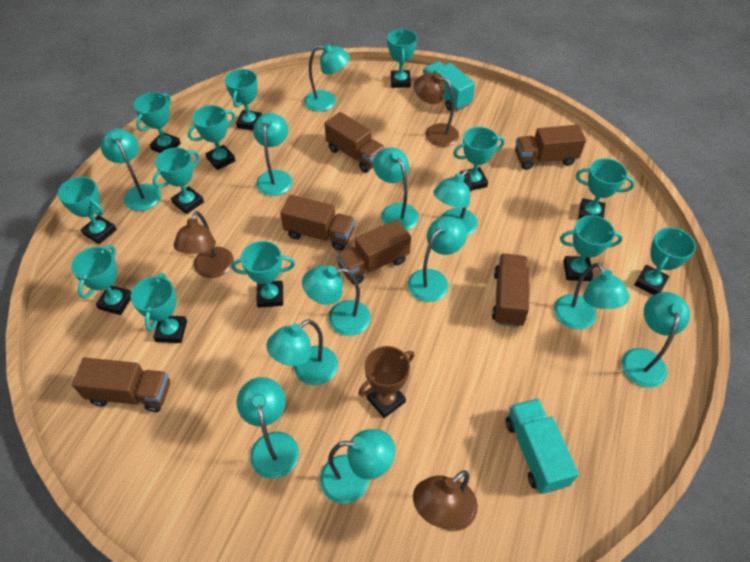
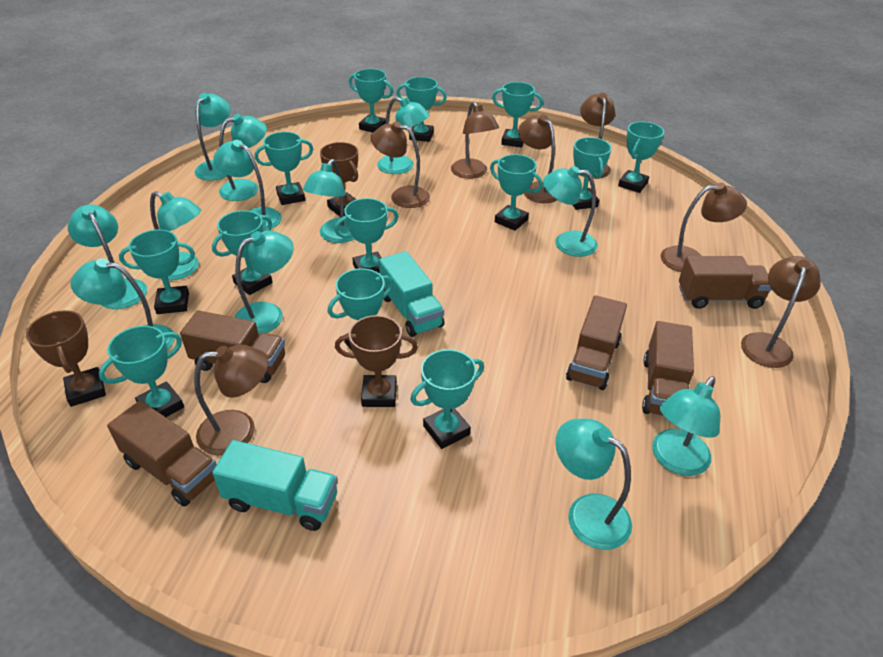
brown lamp: 3 -> 7
brown trophy: 1 -> 3
brown truck: 6 -> 5

